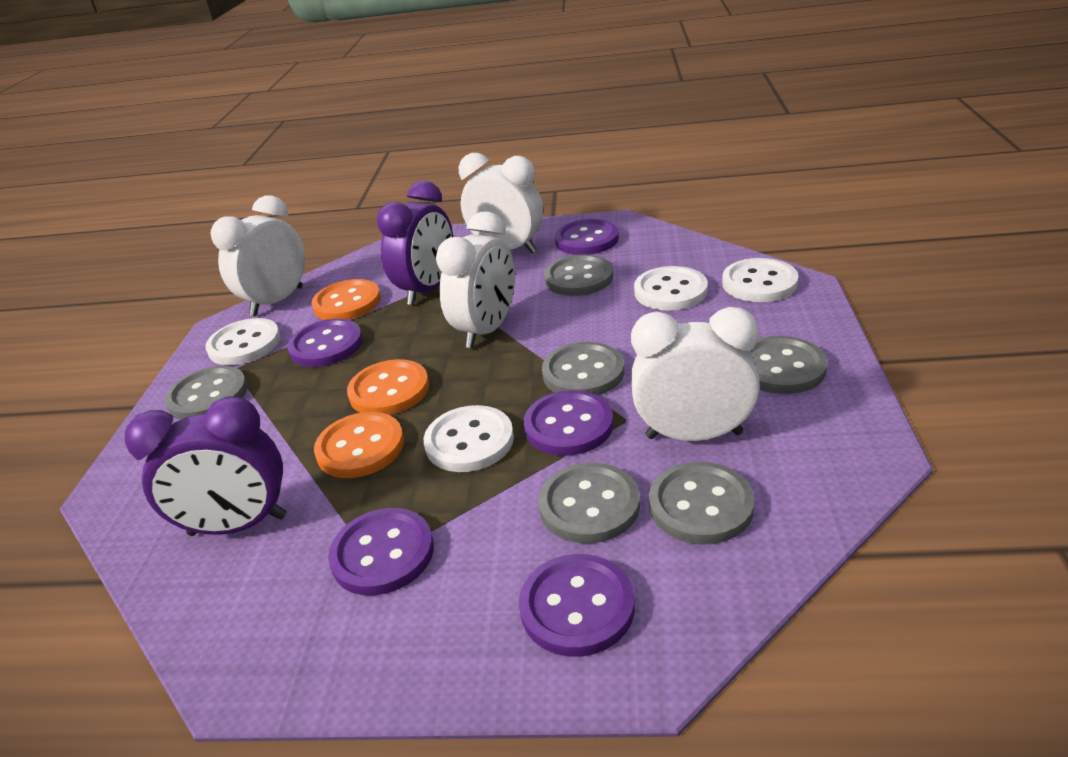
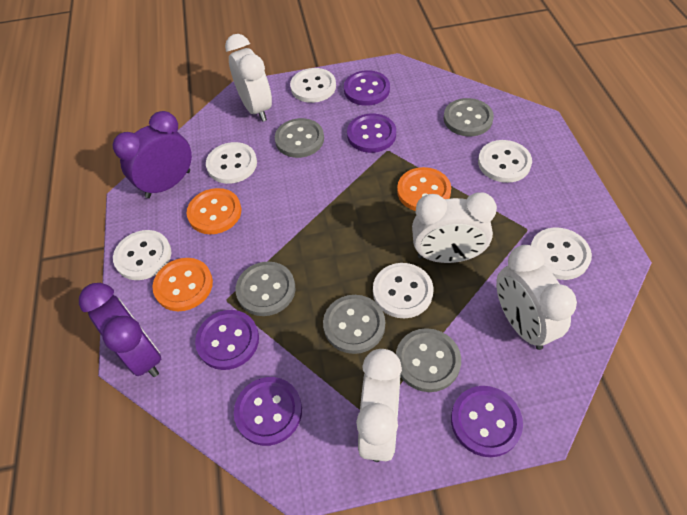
grey button: 6 -> 5
white button: 4 -> 6

